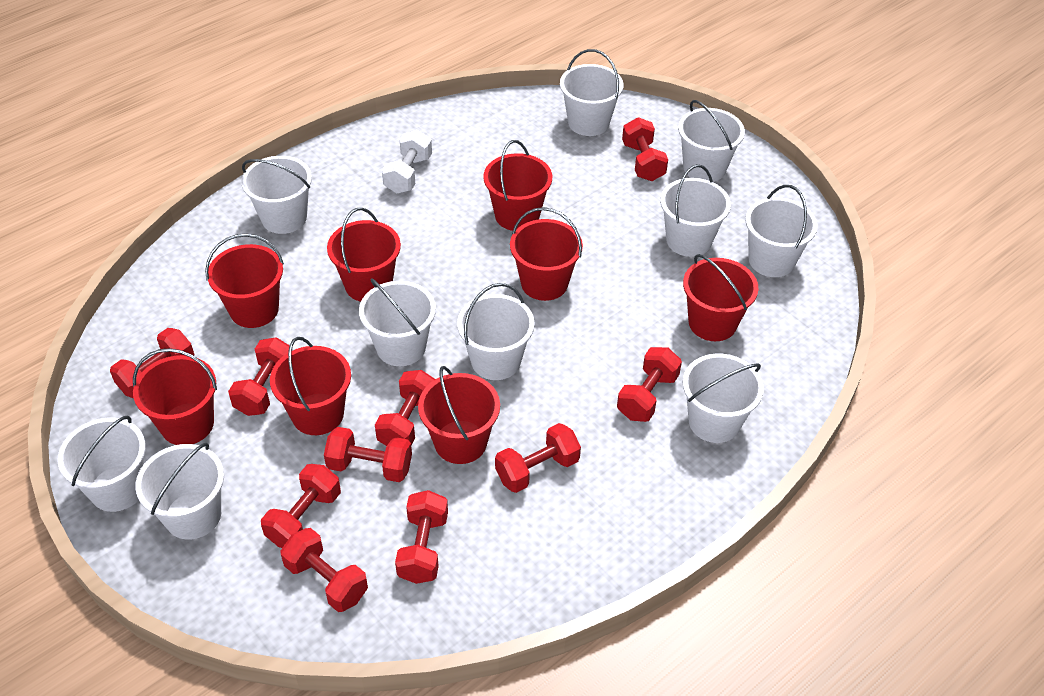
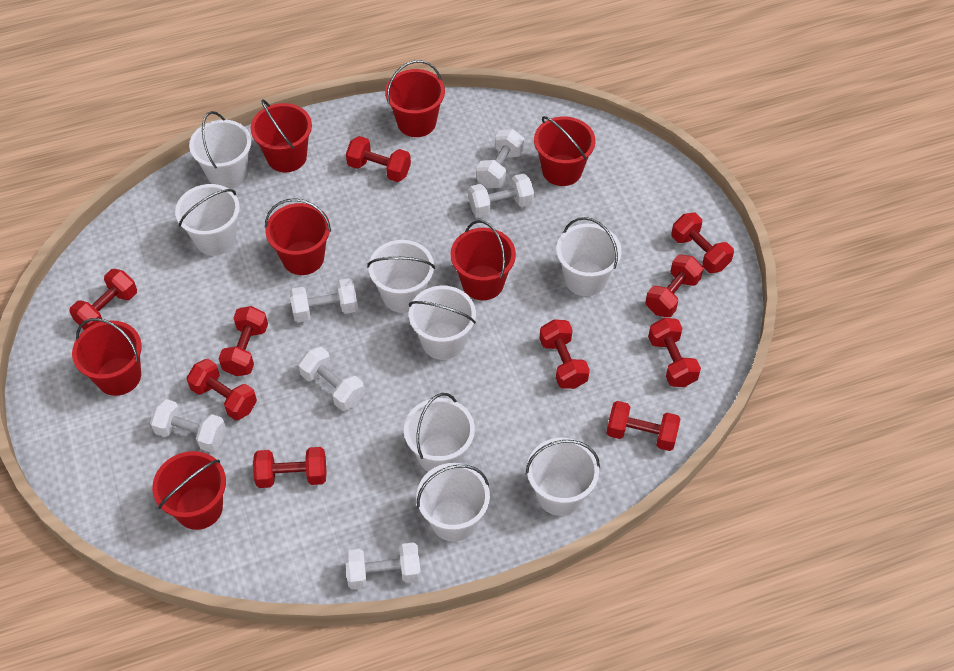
red bucket: 8 -> 7
white bucket: 10 -> 8
white dumbbell: 1 -> 6

